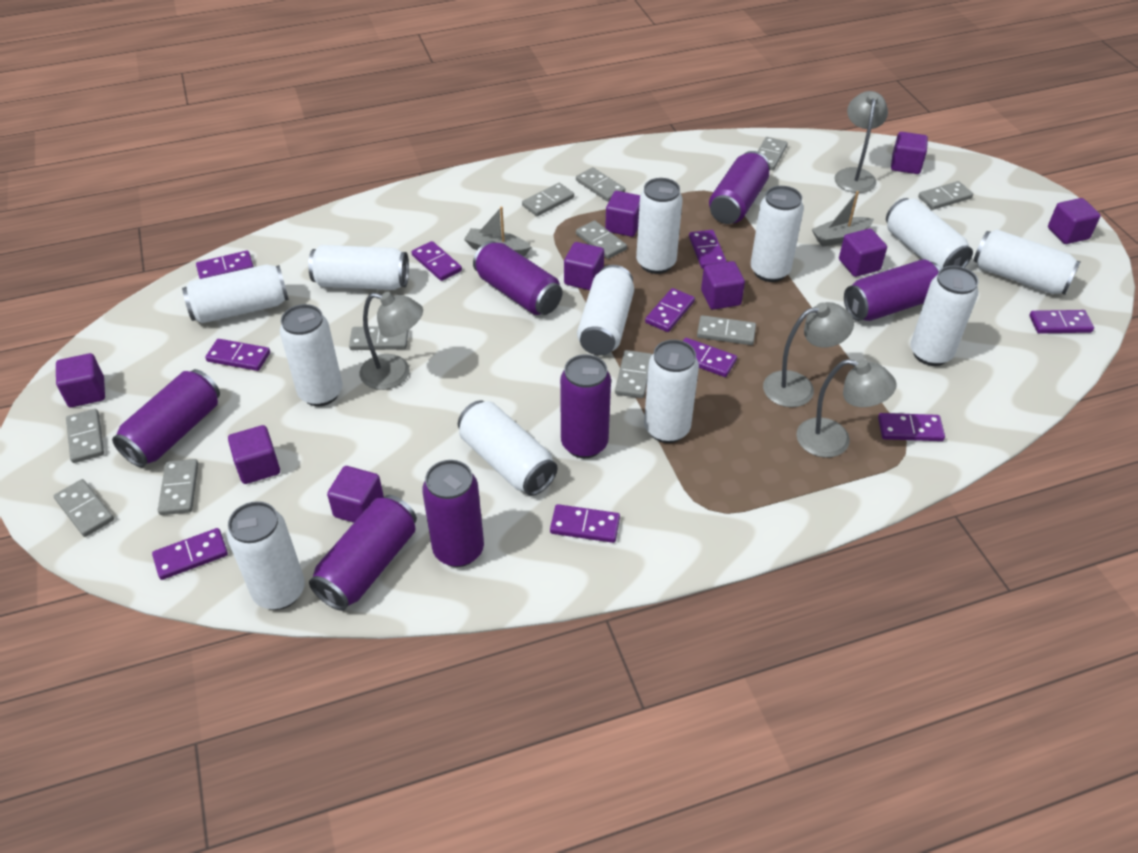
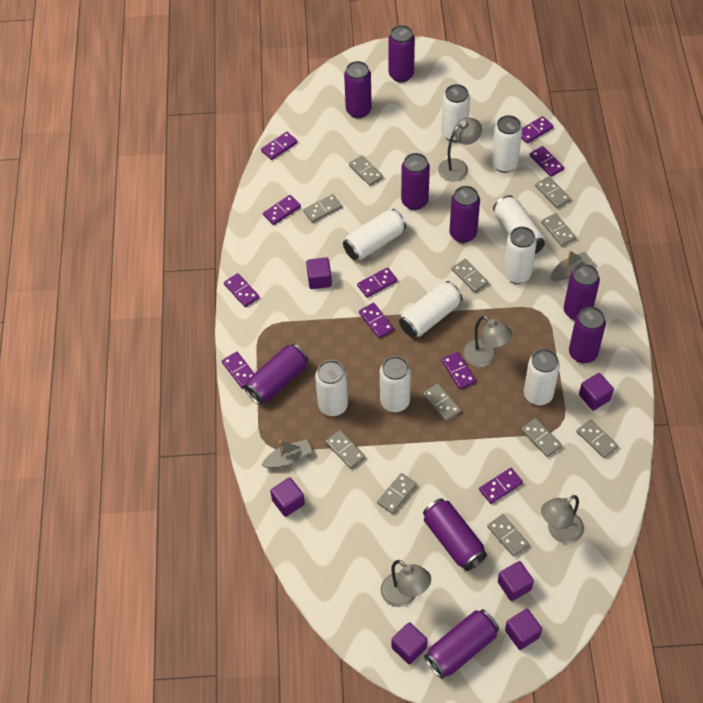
purple can: 7 -> 9
purple cube: 9 -> 6
white can: 12 -> 9

